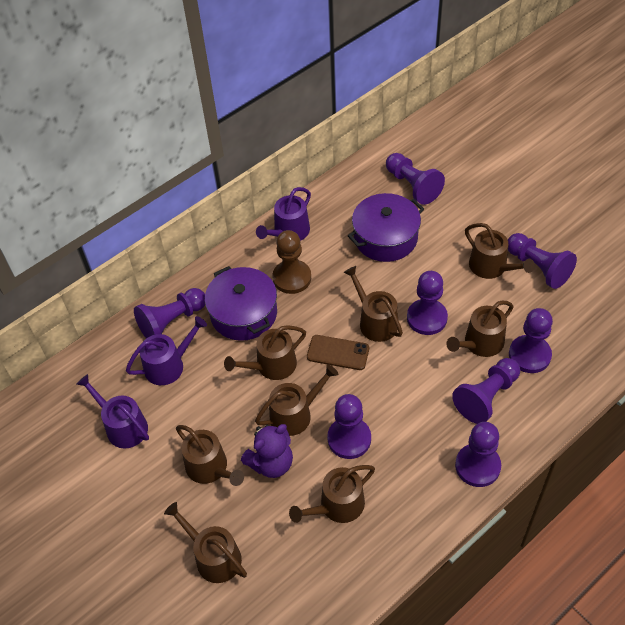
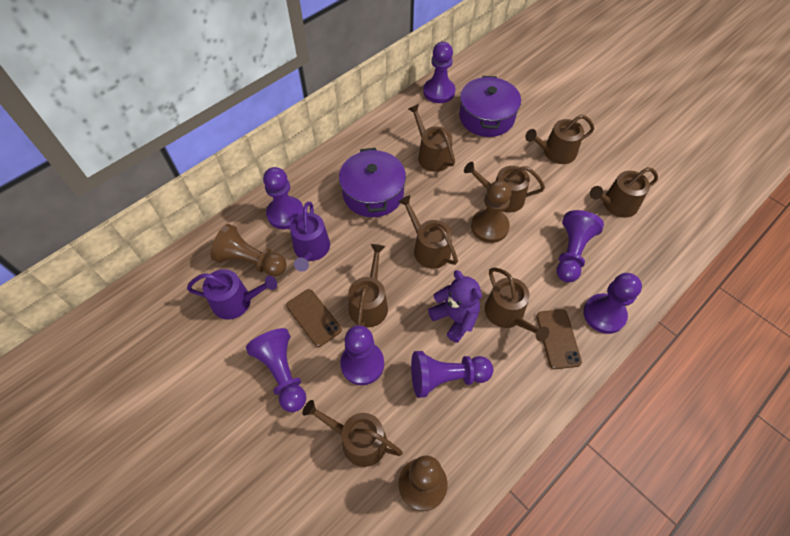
brown pawn: 1 -> 3
brown phone: 1 -> 2
purple pawn: 8 -> 7
purple watering can: 3 -> 2

